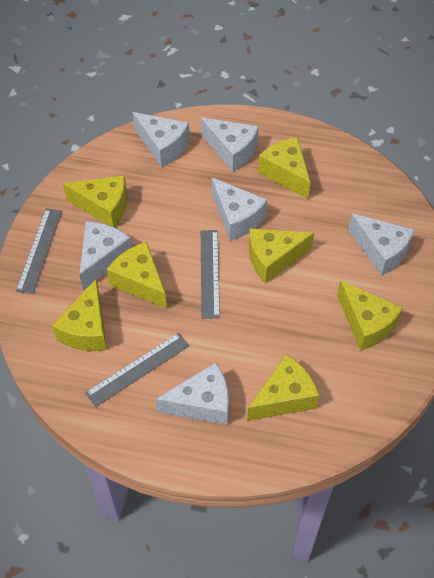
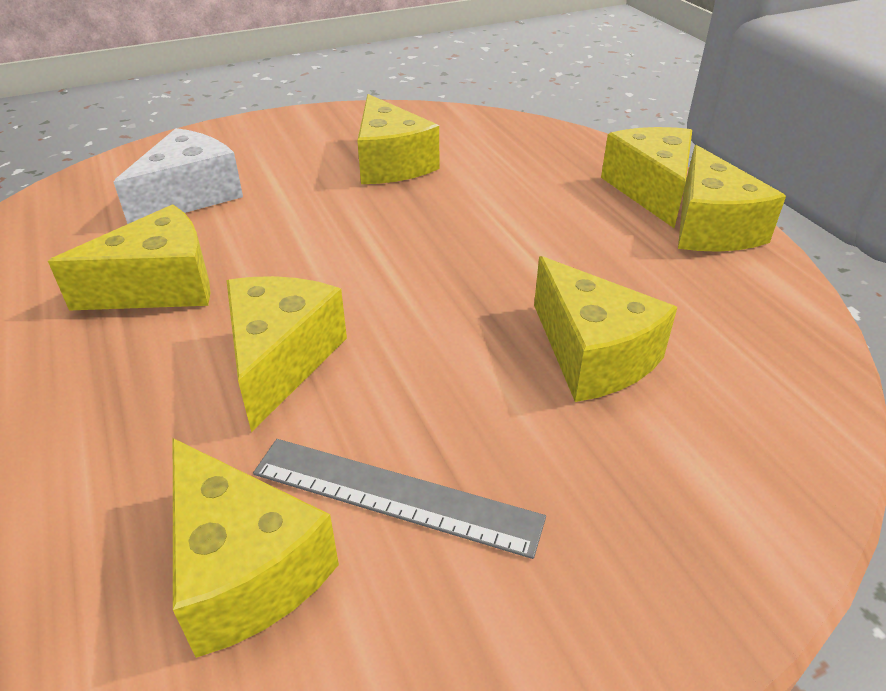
grey ruler: 3 -> 1
white cheese: 6 -> 1

